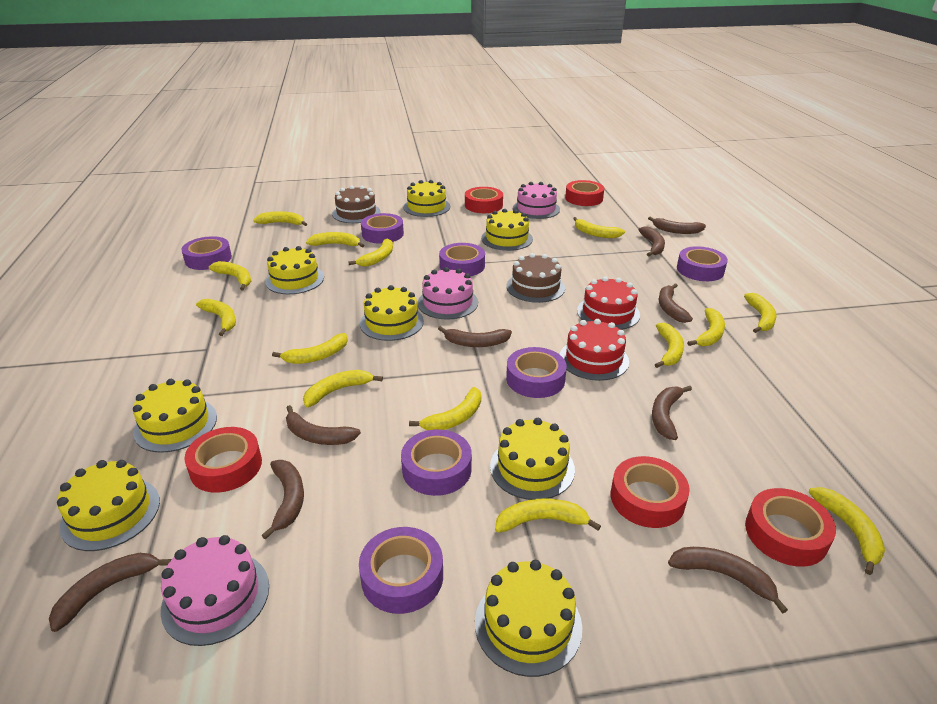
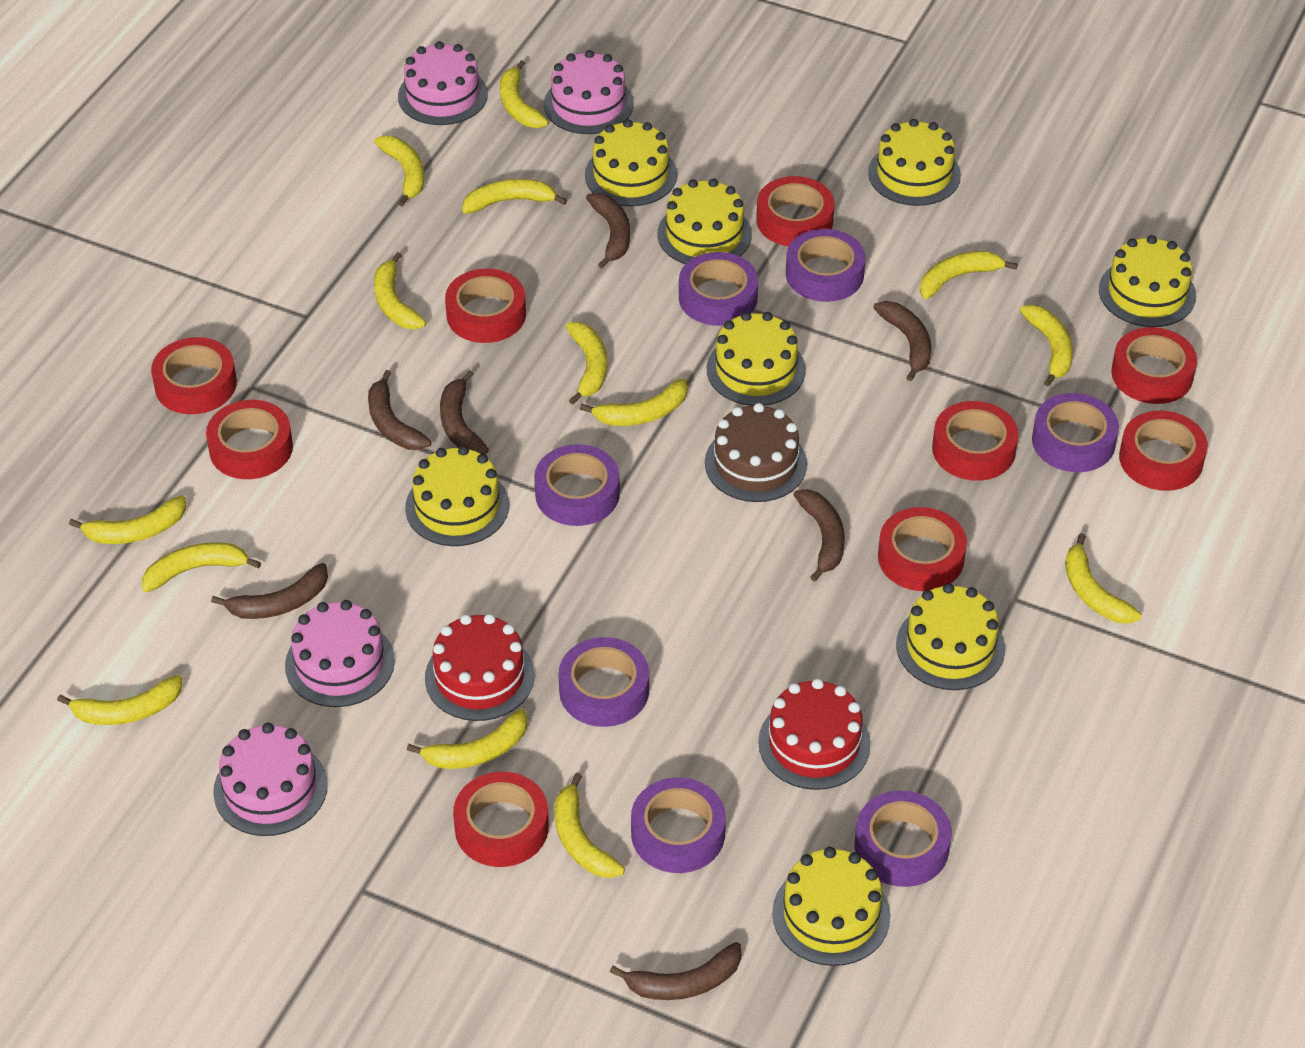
brown banana: 9 -> 7
brown cake: 2 -> 1
pink cake: 3 -> 4
red tape: 5 -> 9

